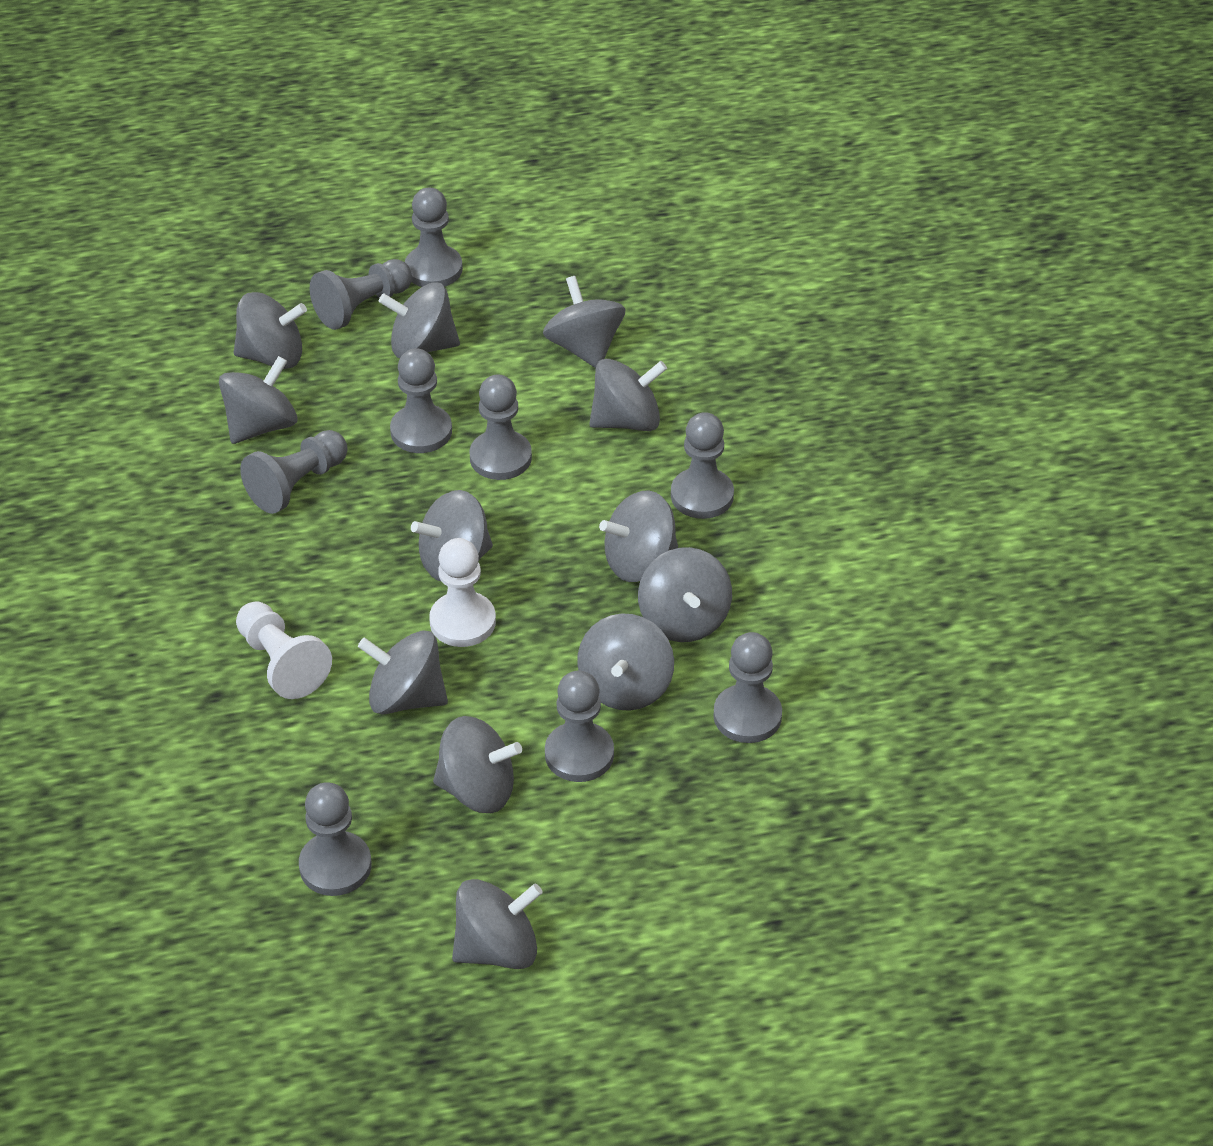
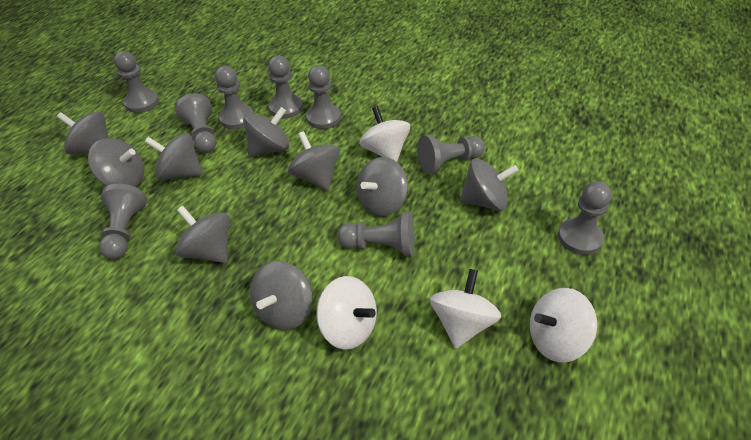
grey spinning top: 12 -> 9
white pawn: 2 -> 0
white spinning top: 0 -> 4

